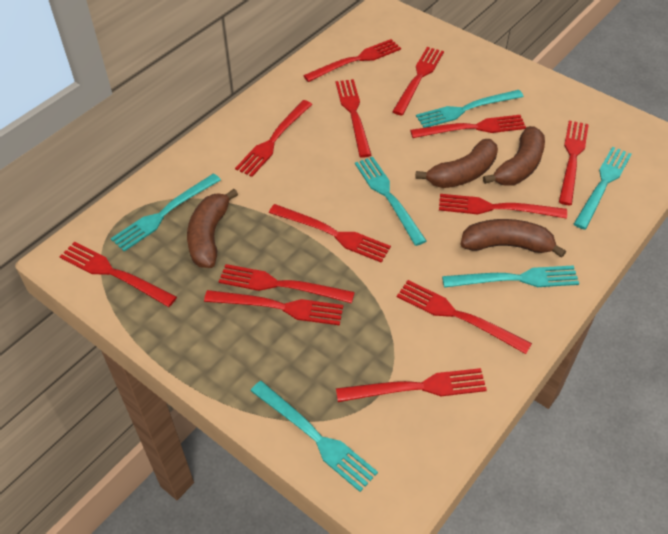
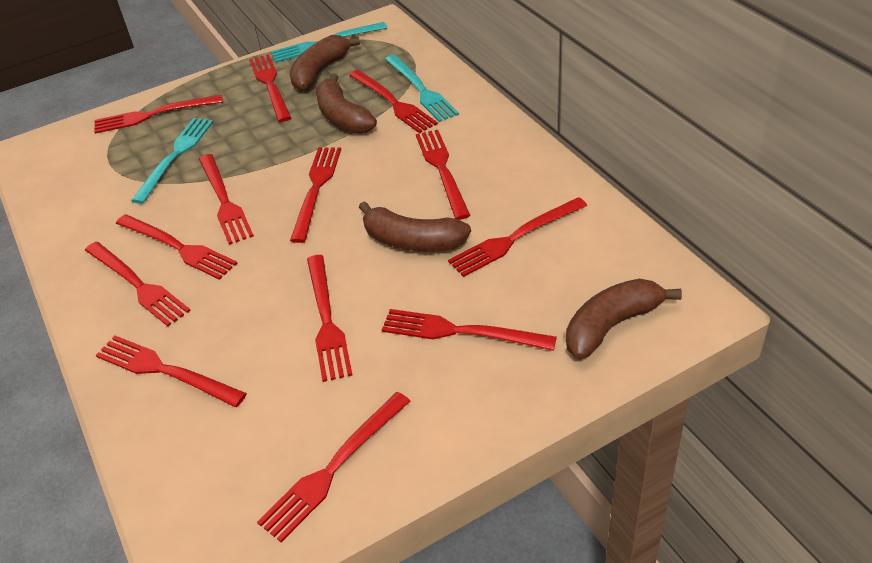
turquoise fork: 6 -> 3

